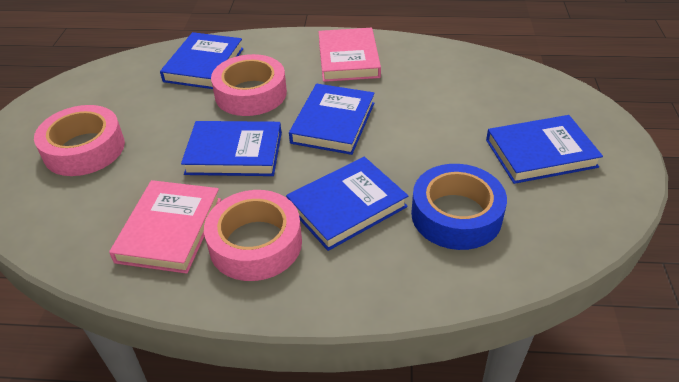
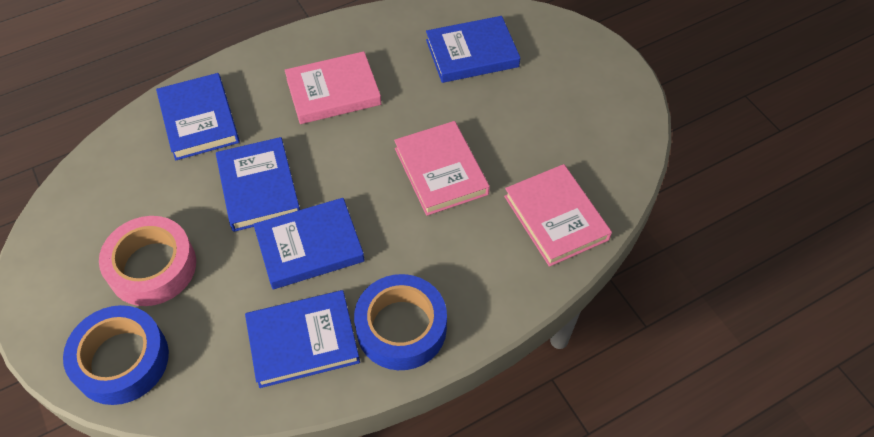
blue tape: 1 -> 2
pink book: 2 -> 3
pink tape: 3 -> 1

